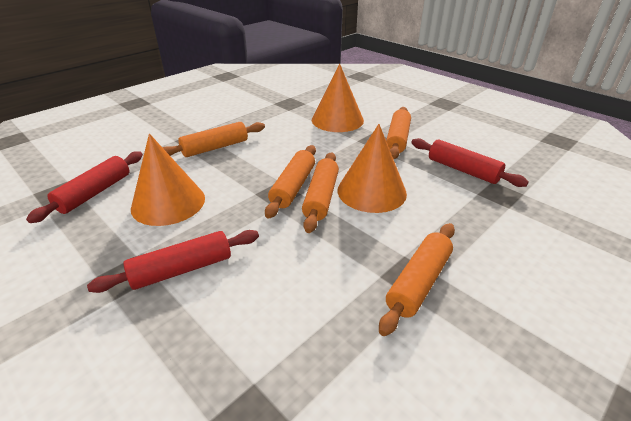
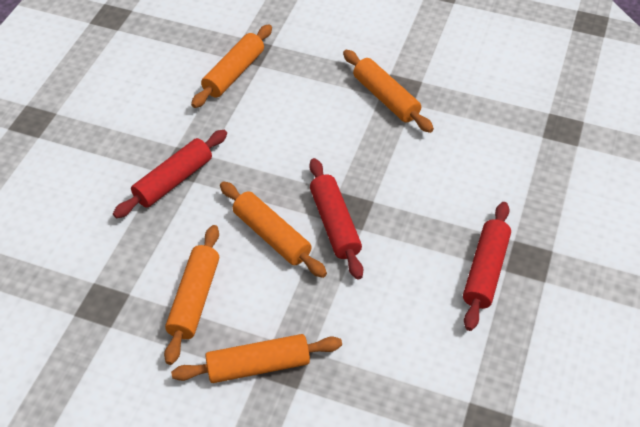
orange cone: 3 -> 0

